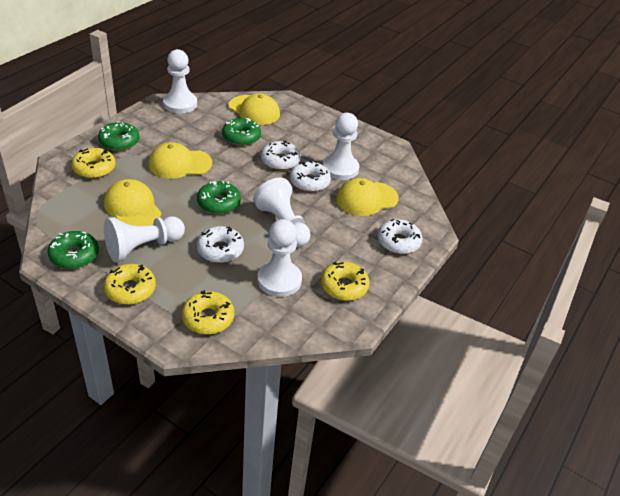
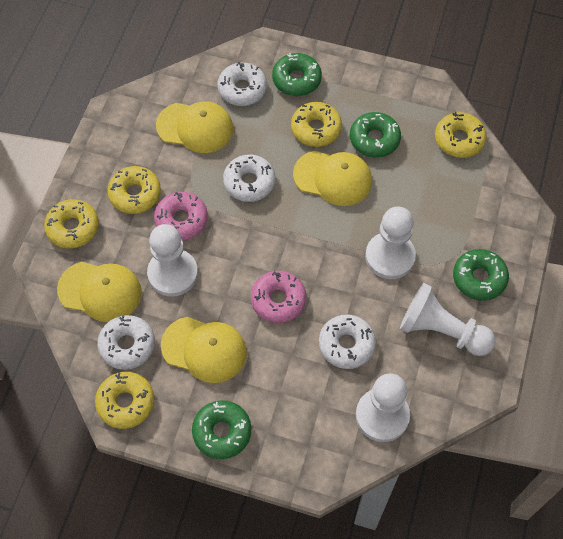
pink donut: 0 -> 2
white pawn: 5 -> 4
yellow donut: 4 -> 5

